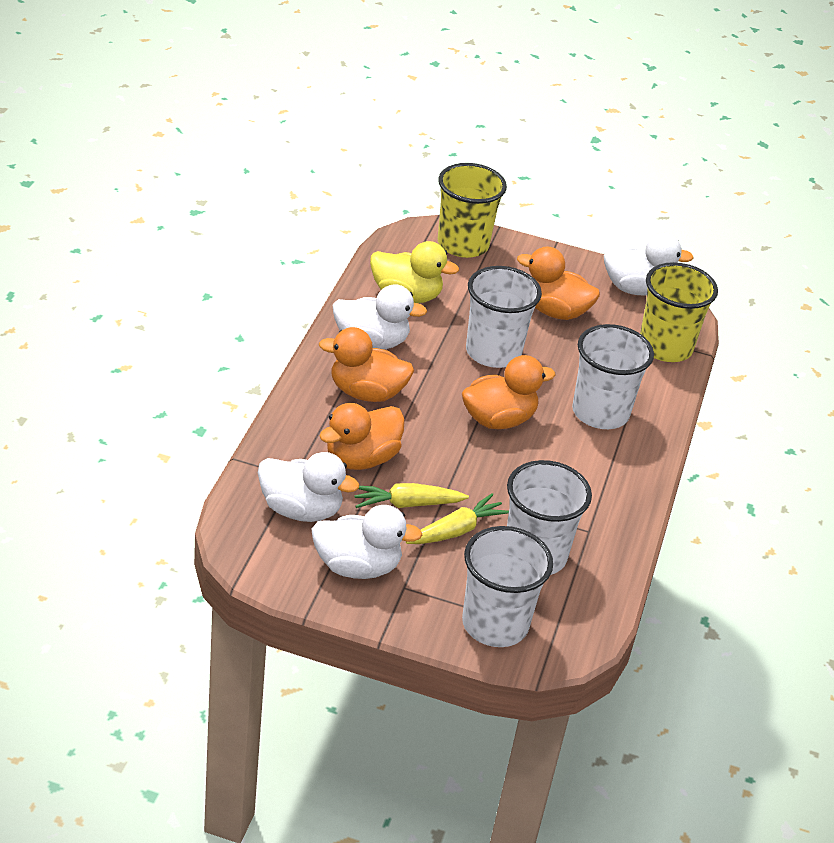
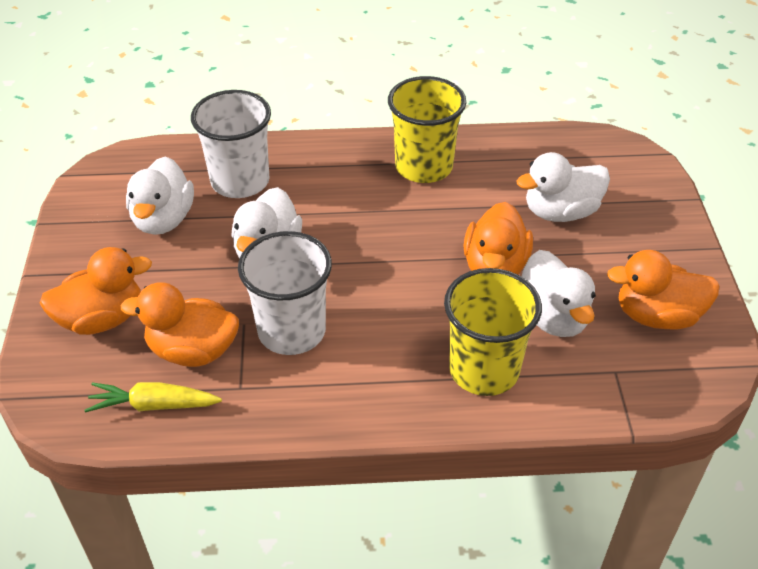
white cup: 4 -> 2
yellow carrot: 2 -> 1
yellow duck: 1 -> 0

